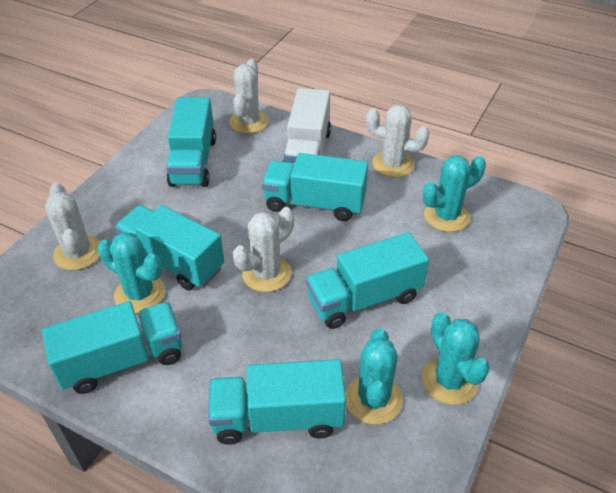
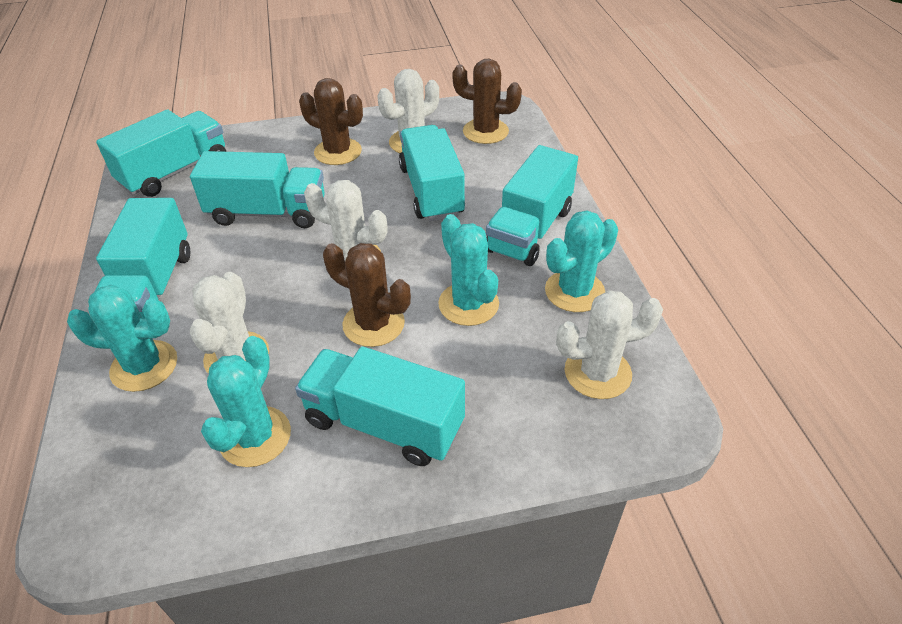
brown cactus: 0 -> 3
white truck: 1 -> 0

